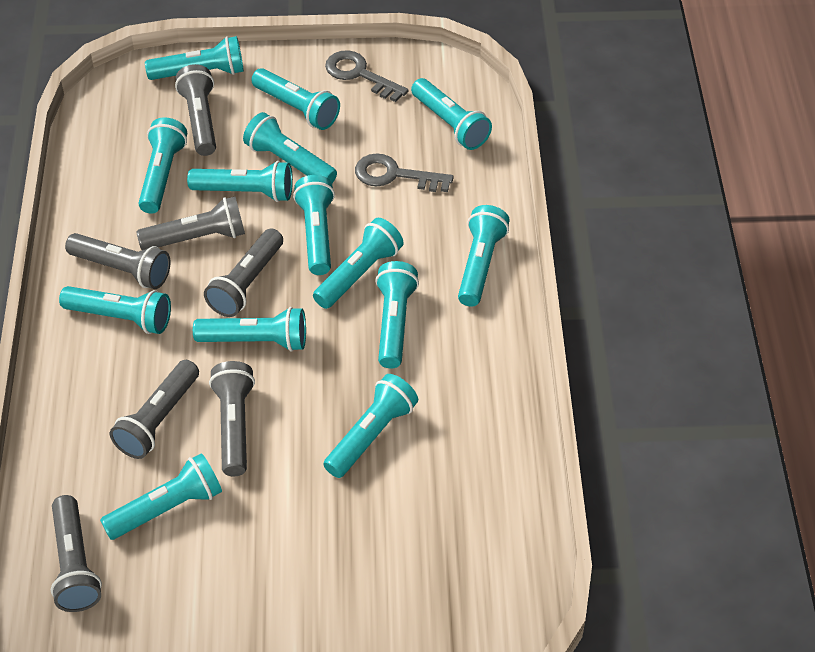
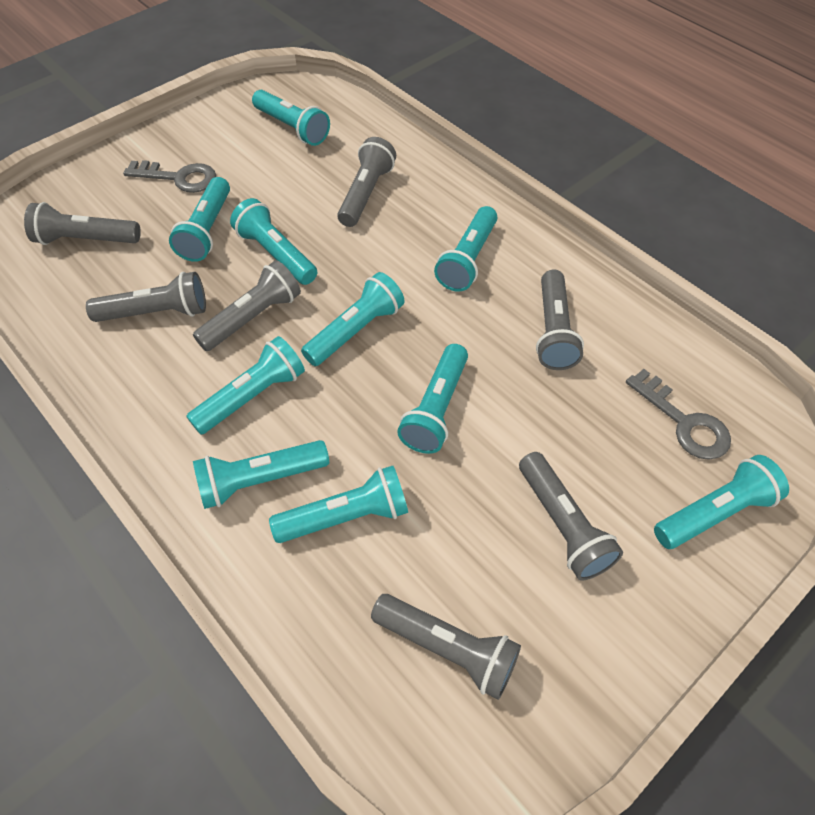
turquoise flashlight: 14 -> 10

